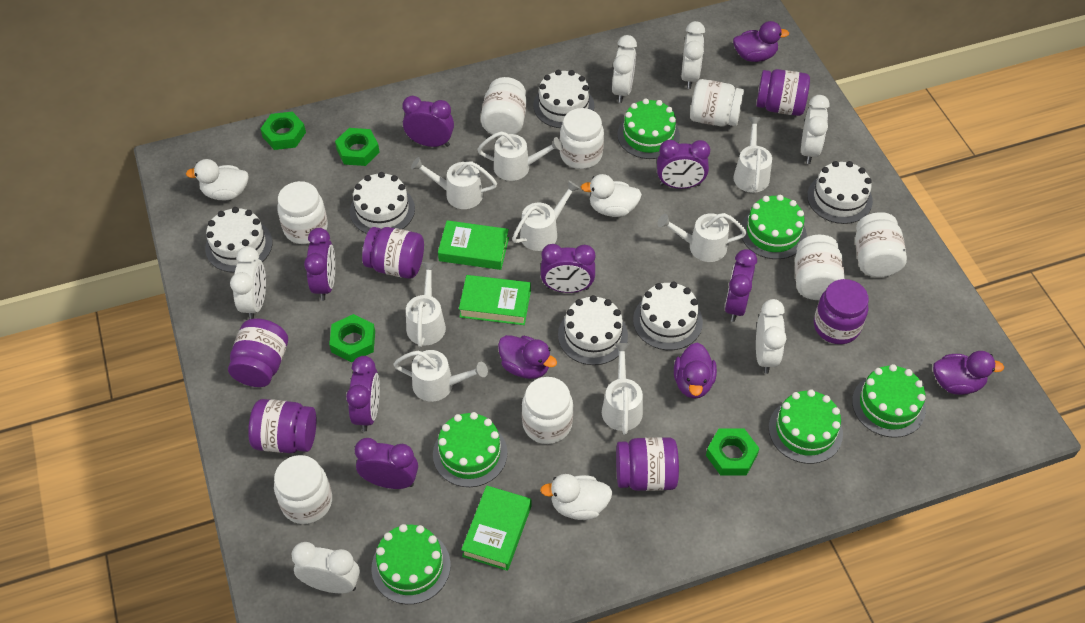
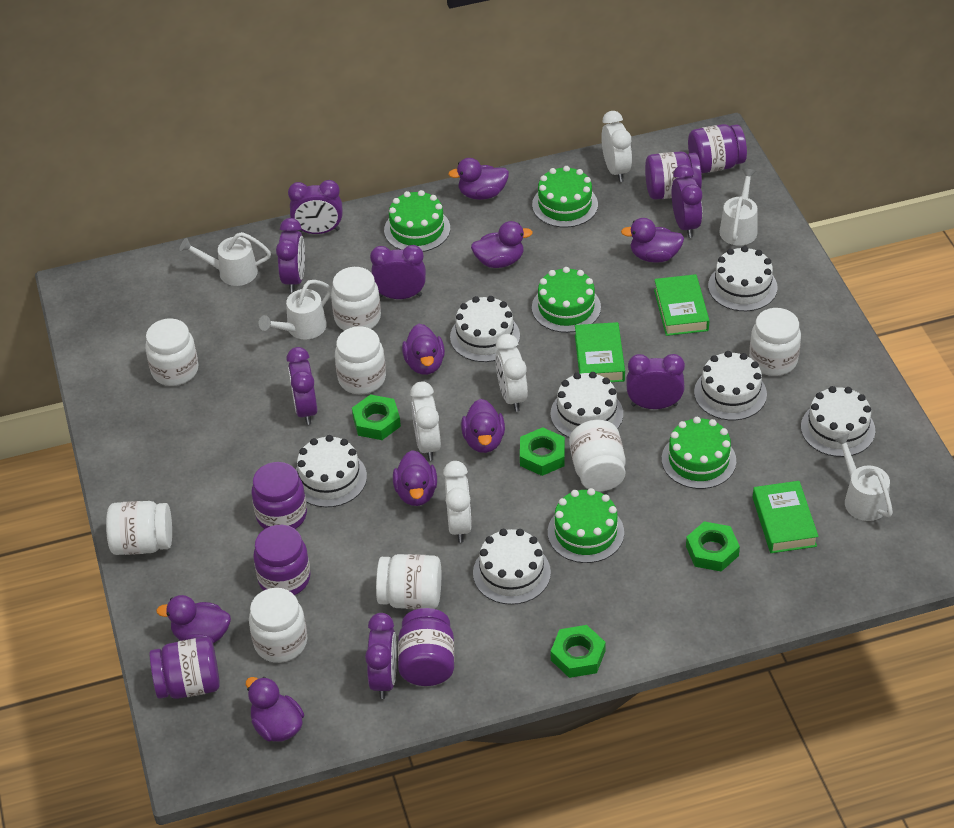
green cake: 6 -> 5
purple duck: 4 -> 8
white cake: 6 -> 7
white clock: 6 -> 4
white duck: 3 -> 0
white watering can: 8 -> 4

